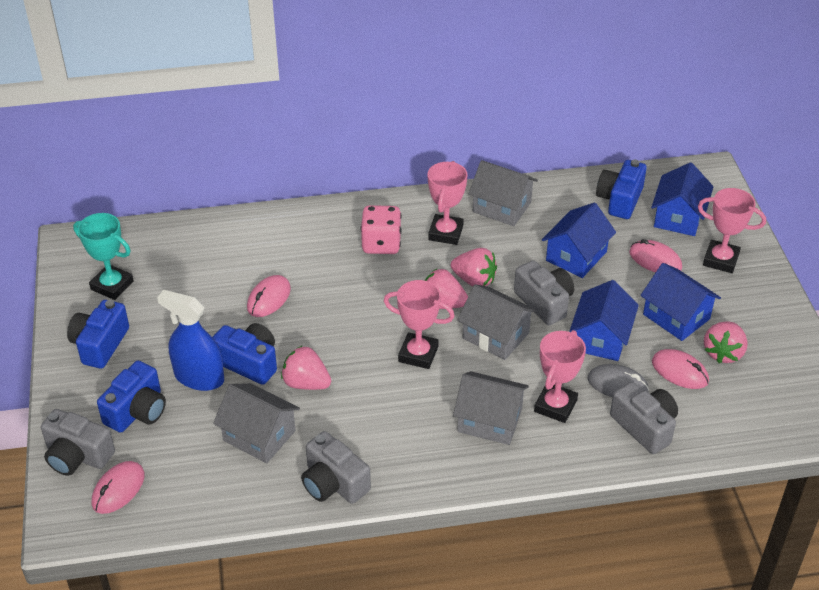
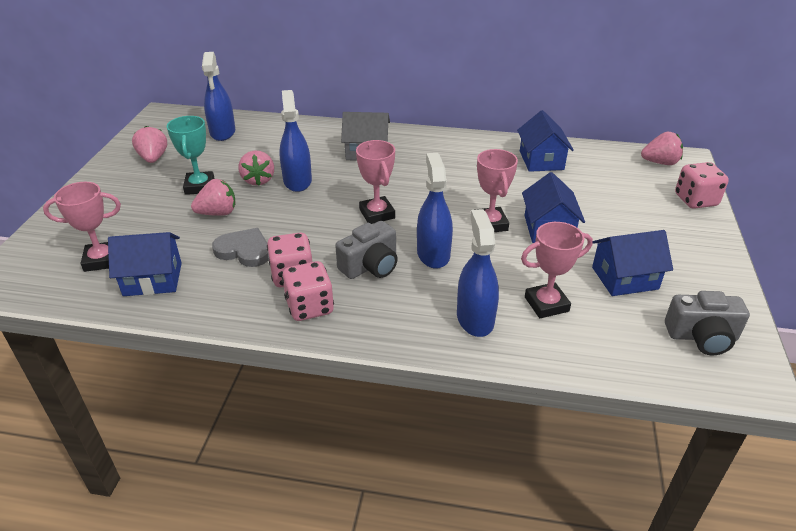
blue camera: 4 -> 0
blue spray bottle: 1 -> 4
grey camera: 4 -> 2
grey heart: 0 -> 1
grey house: 4 -> 1
grey mouse: 1 -> 0
pink dice: 1 -> 3
pink mouse: 4 -> 0

